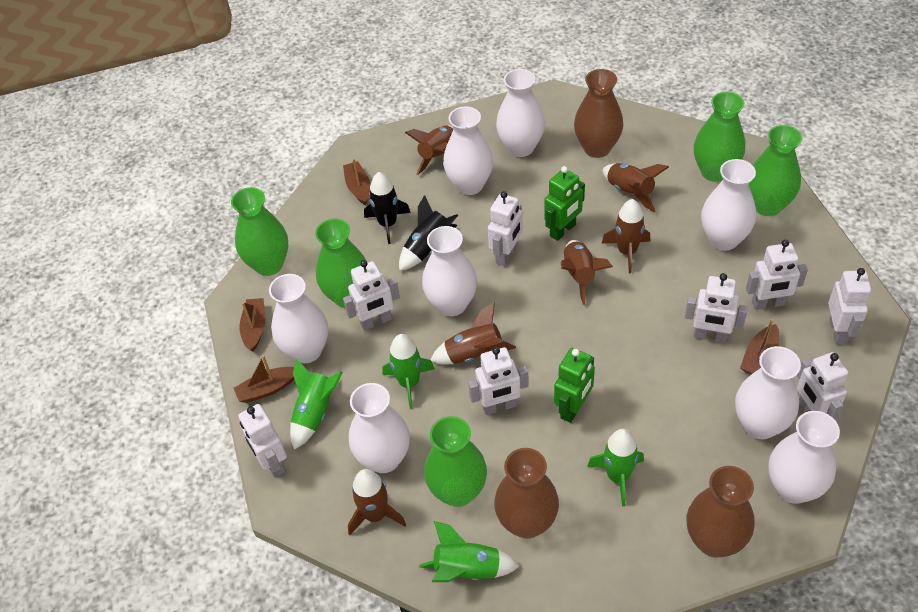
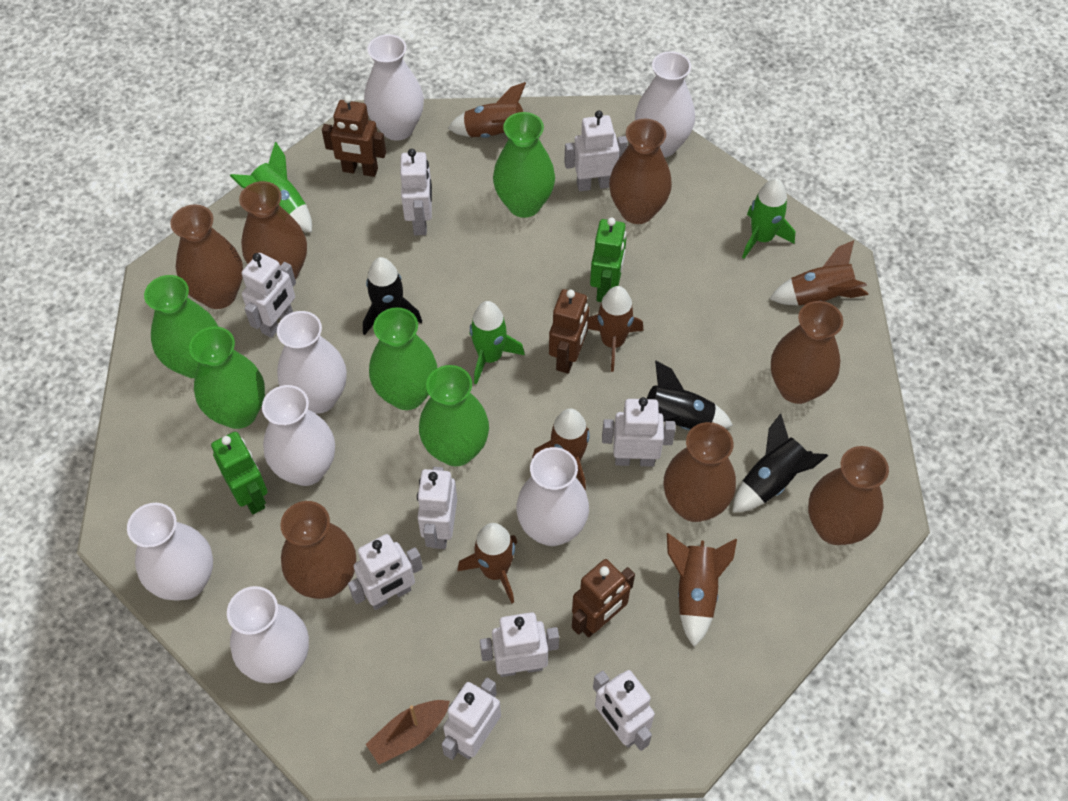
black rocket: 2 -> 3
brown boat: 4 -> 1
brown robot: 0 -> 3
brown vase: 3 -> 7
green rocket: 4 -> 3
white robot: 8 -> 9
white vase: 8 -> 7

